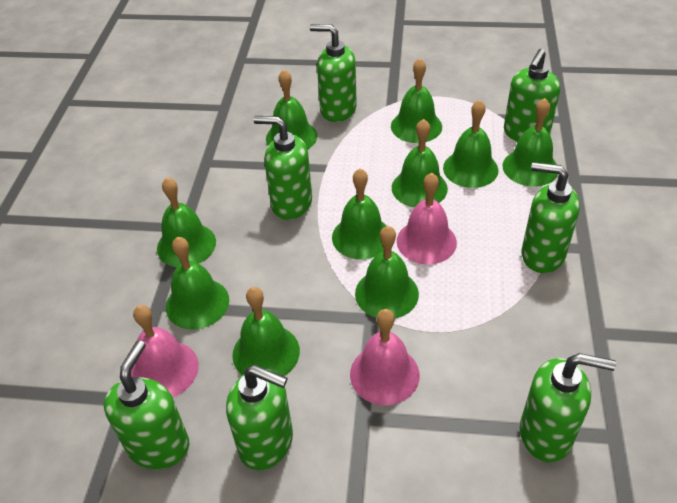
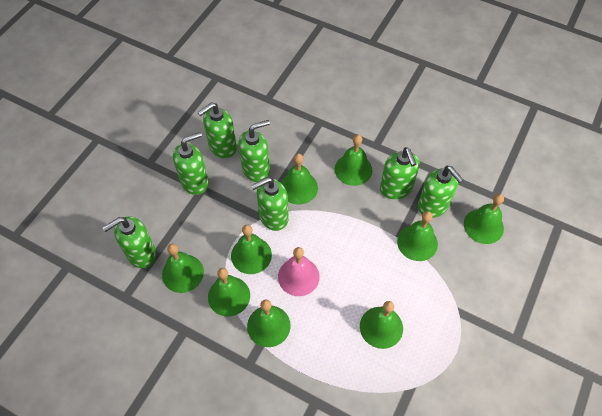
green bell: 10 -> 9
pink bell: 3 -> 1

